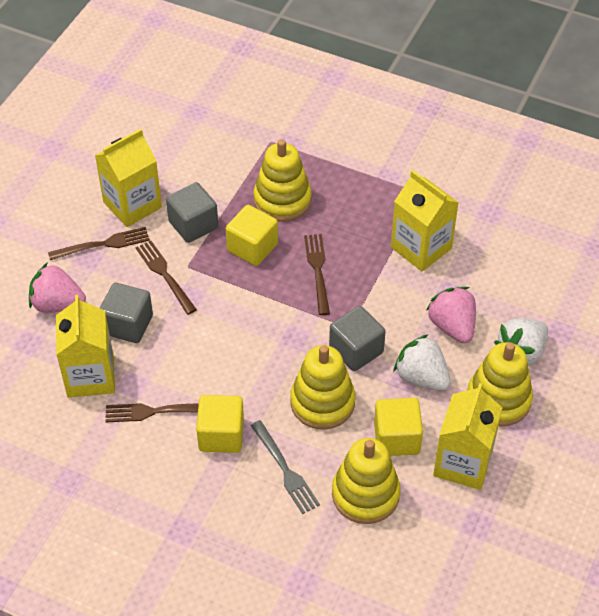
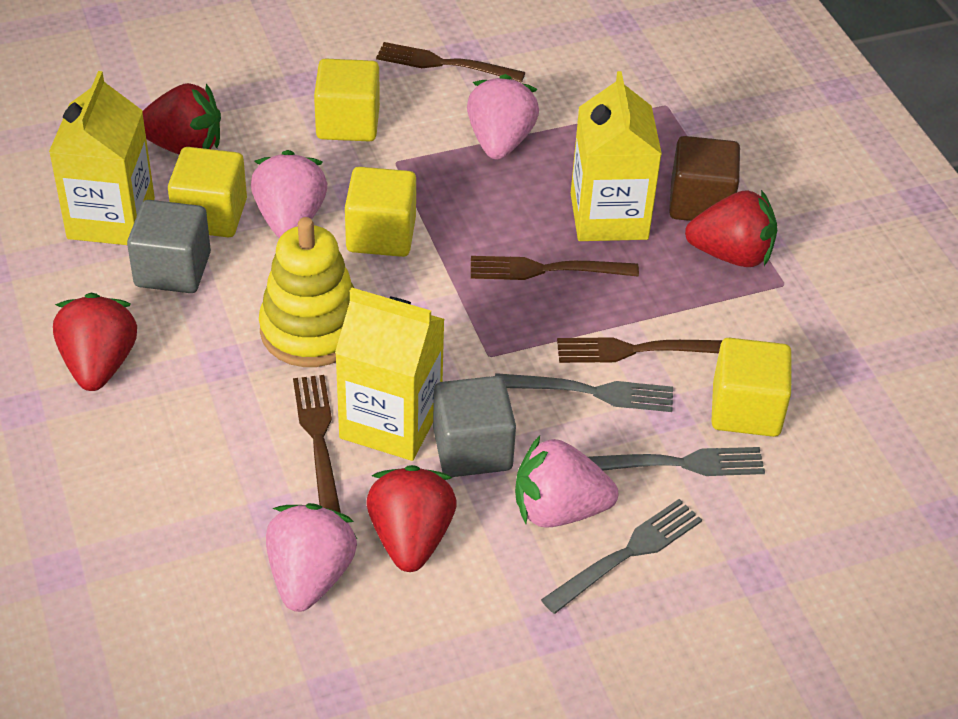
brown cube: 0 -> 1
grey cube: 3 -> 2
grey fork: 1 -> 3
pink strawberry: 2 -> 4
red strawberry: 0 -> 4
white strawberry: 2 -> 0
yellow carton: 4 -> 3
yellow cube: 3 -> 4
yellow stacking toy: 4 -> 1

